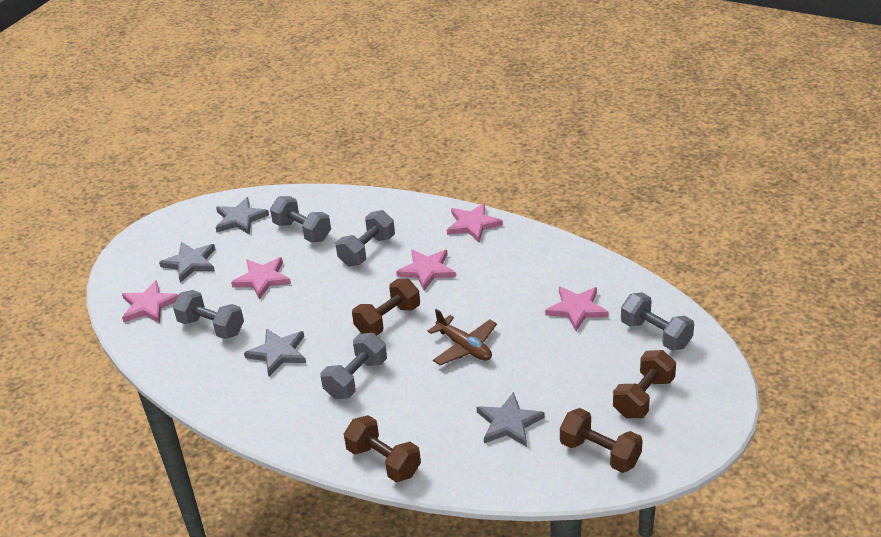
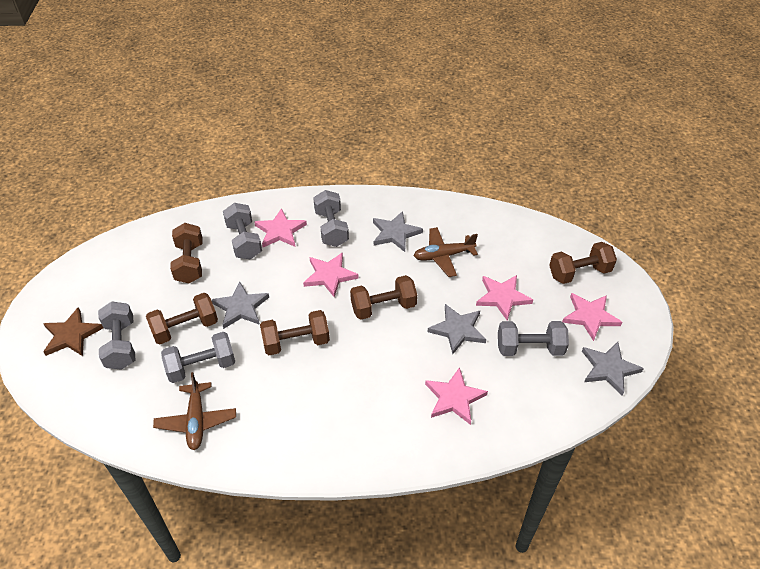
brown dumbbell: 4 -> 5
brown plane: 1 -> 2
brown star: 0 -> 1

